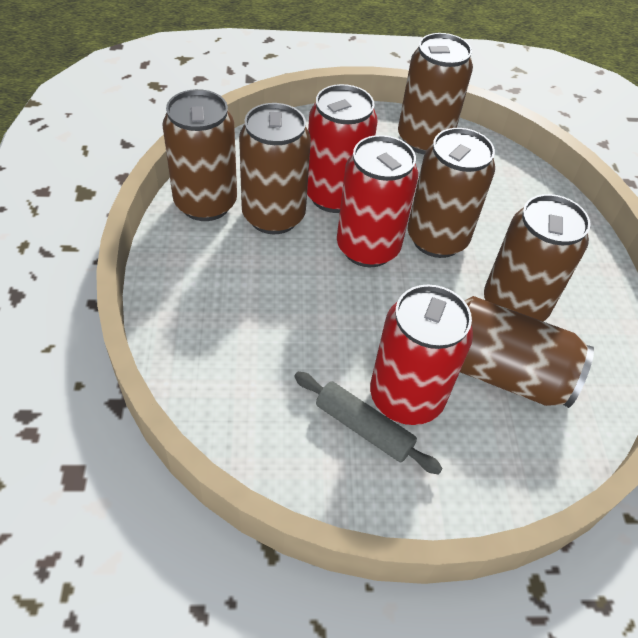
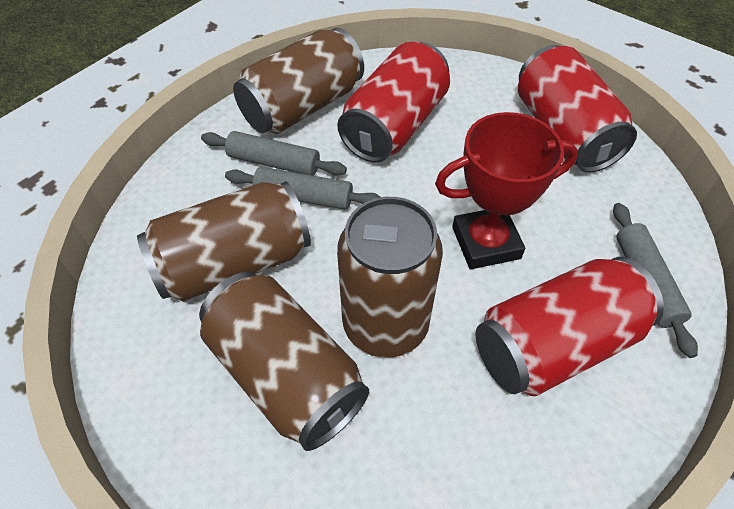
brown can: 6 -> 4
grey rolling pin: 1 -> 3
red trophy: 0 -> 1

